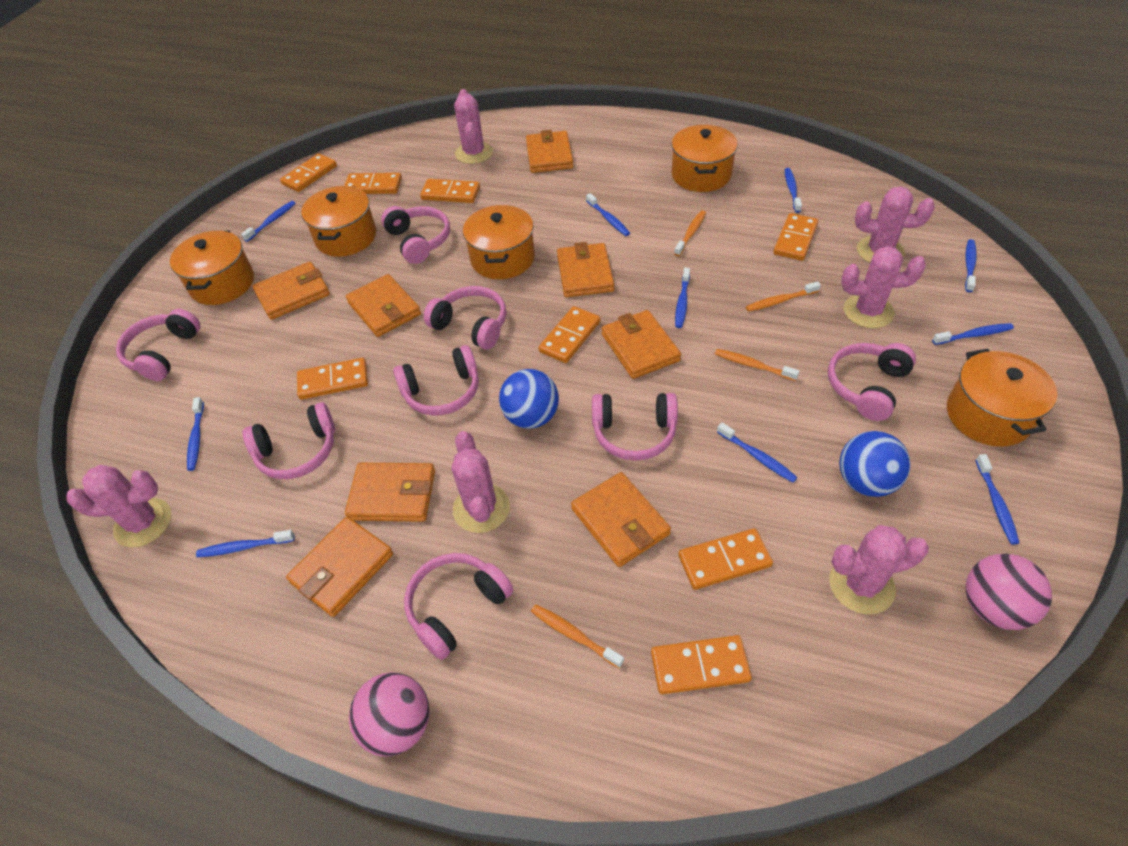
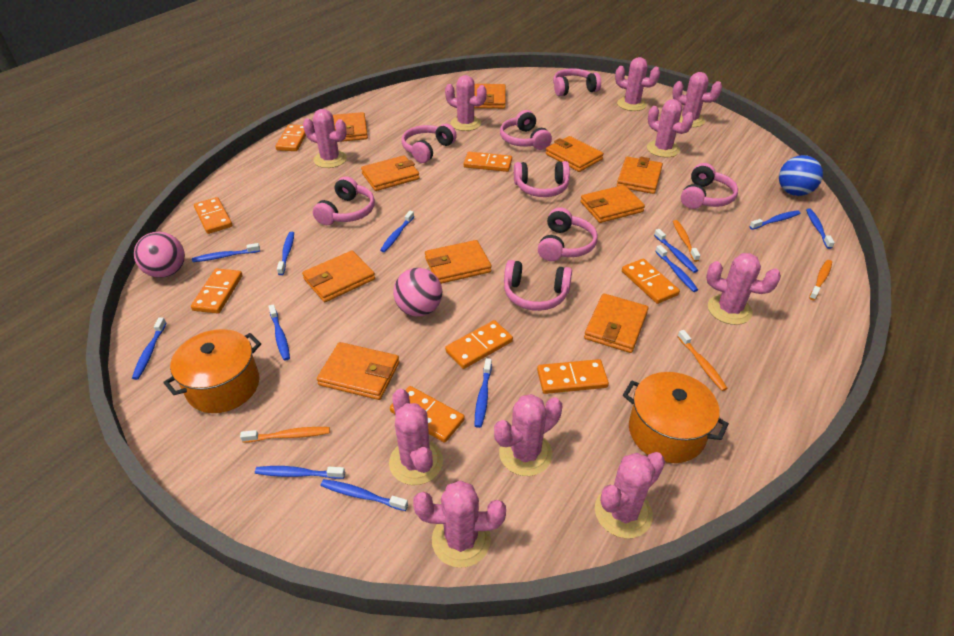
blue ball: 2 -> 1
blue toothbrush: 10 -> 12
orange pot: 5 -> 2
orange wallet: 8 -> 10
pink cactus: 6 -> 10

